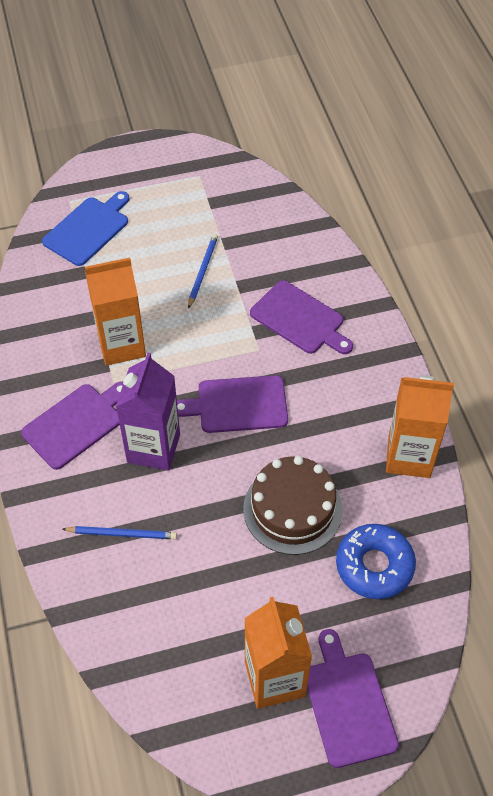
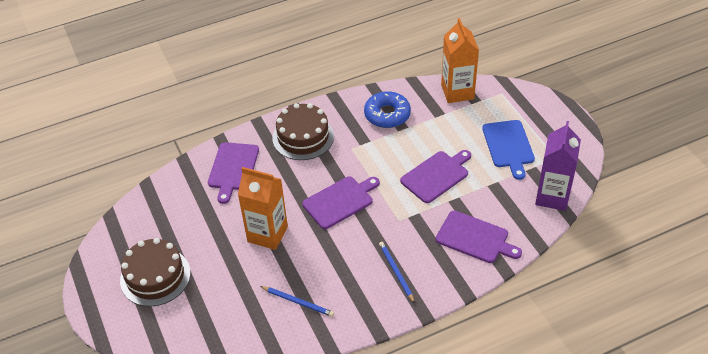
brown cake: 1 -> 2
orange carton: 3 -> 2

